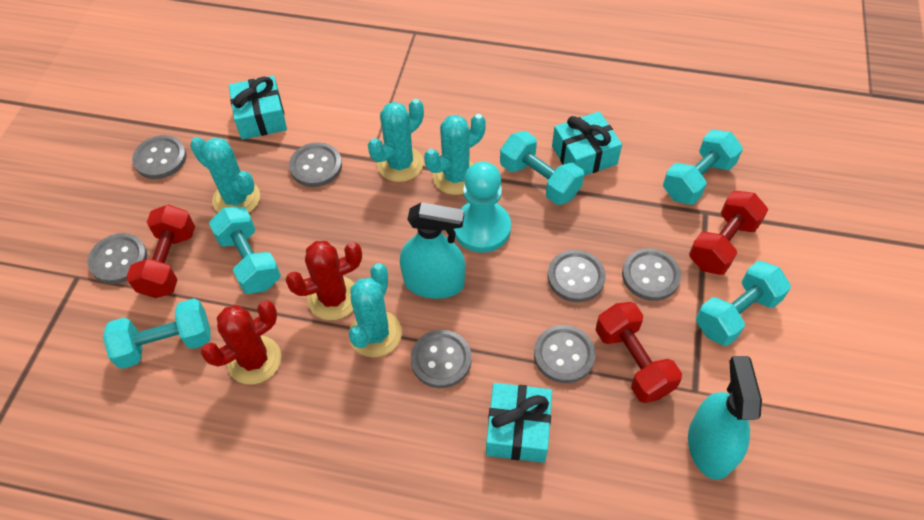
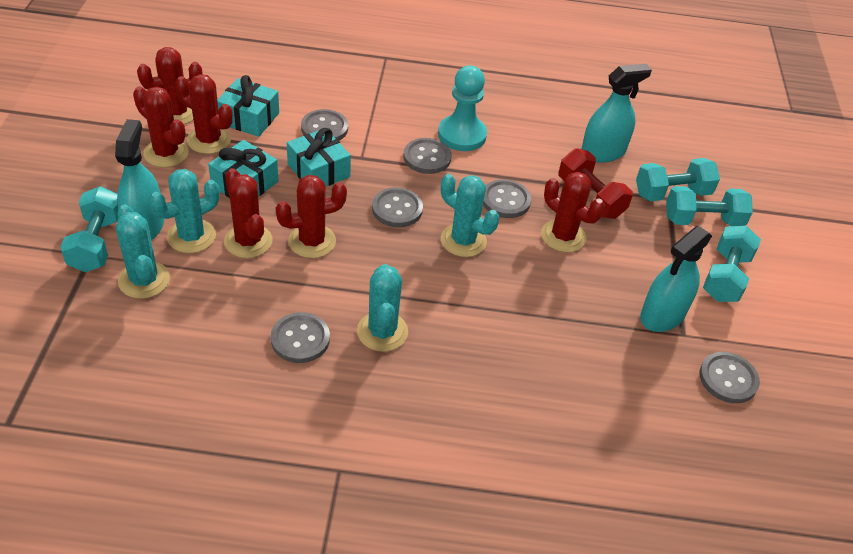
grey button: 7 -> 6
red cactus: 2 -> 6
red dumbbell: 3 -> 1
turquoise dumbbell: 5 -> 4
turquoise spray bottle: 2 -> 3

